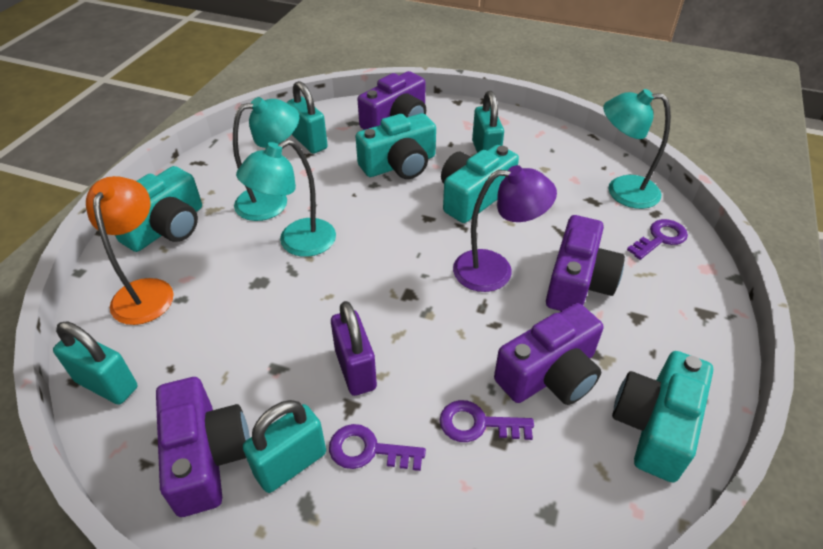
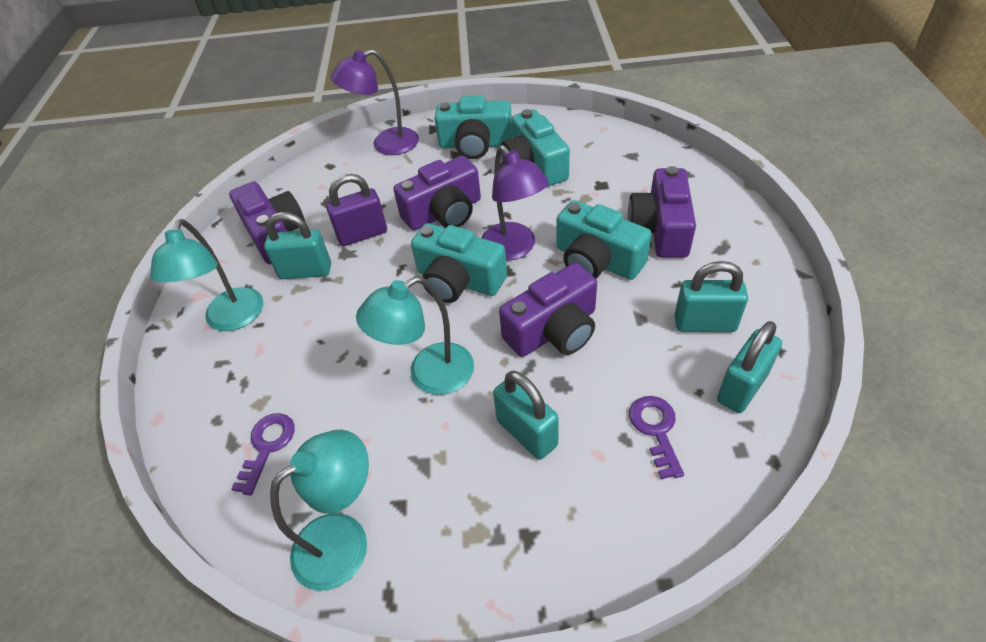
orange lamp: 1 -> 0
purple key: 3 -> 2
purple lamp: 1 -> 2

